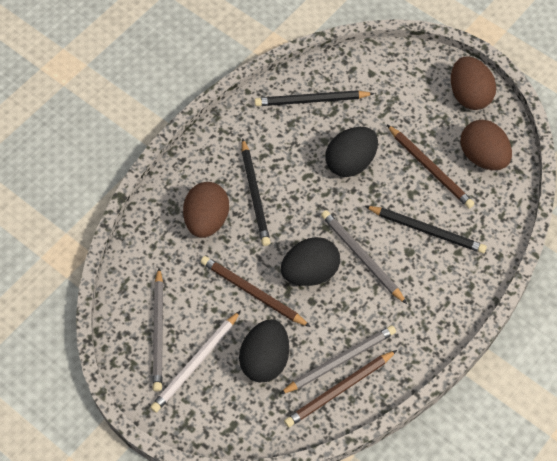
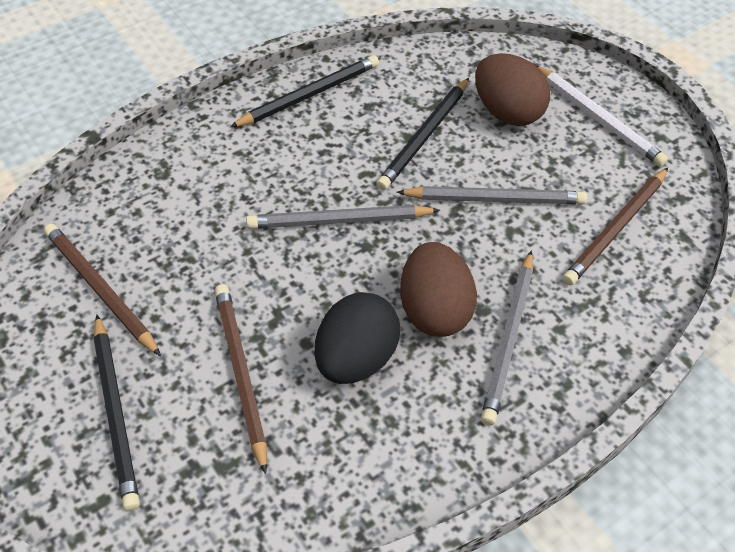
black egg: 3 -> 1
brown egg: 3 -> 2

